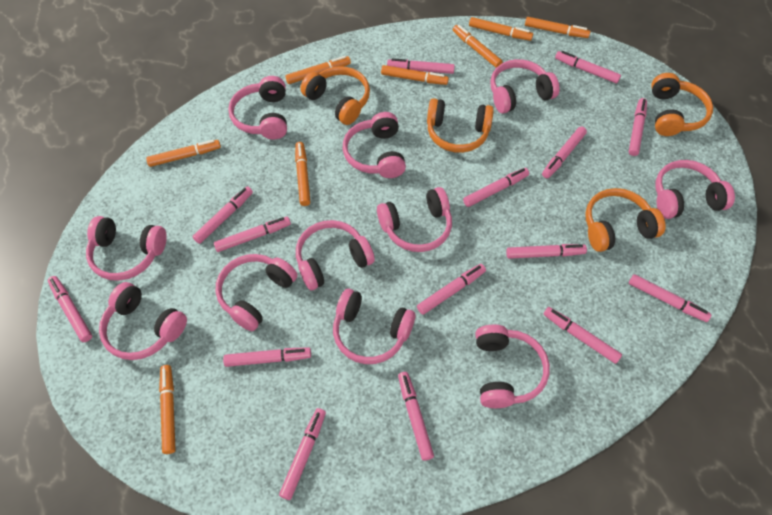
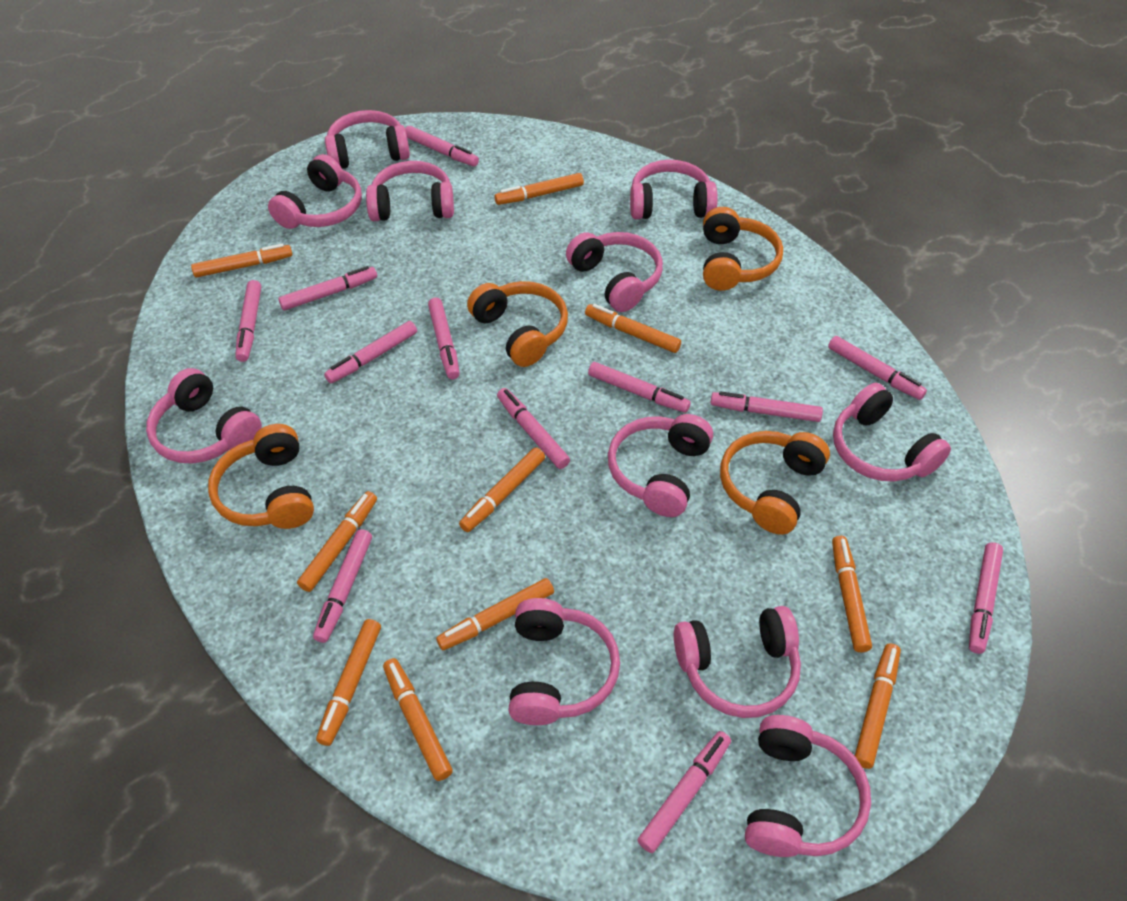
orange marker: 8 -> 10
pink marker: 15 -> 12

